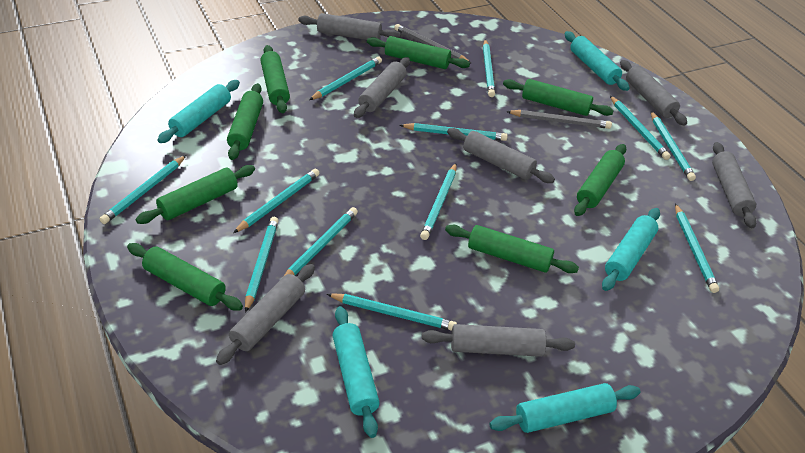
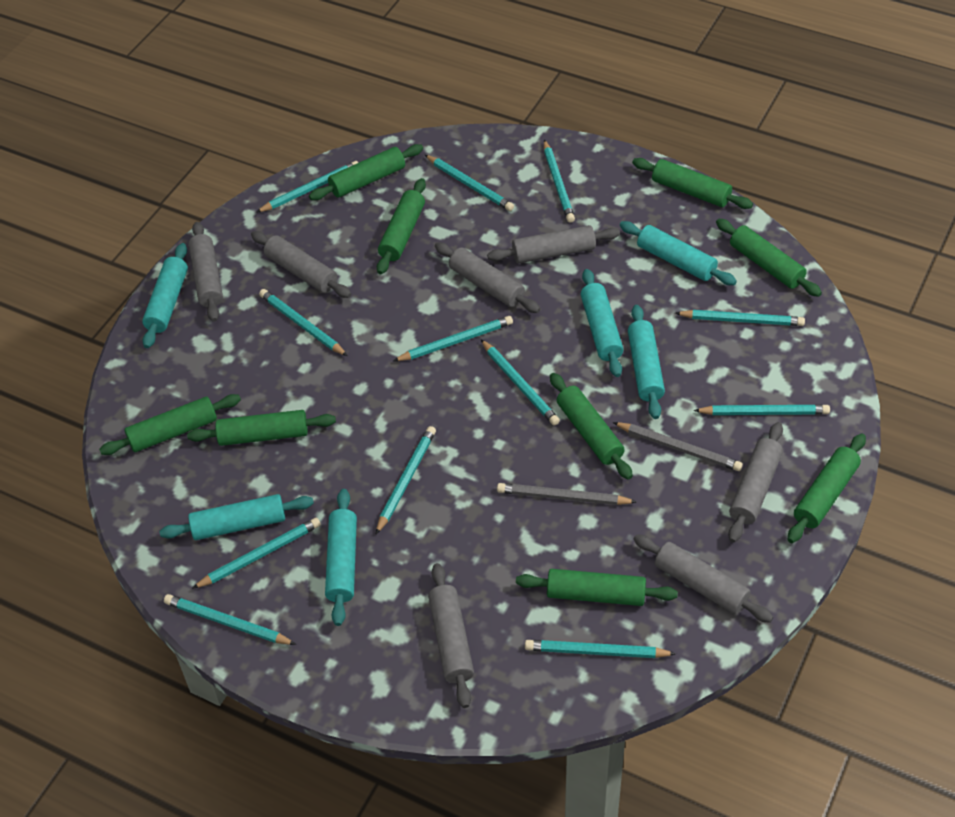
green rolling pin: 8 -> 9
turquoise rolling pin: 5 -> 6

